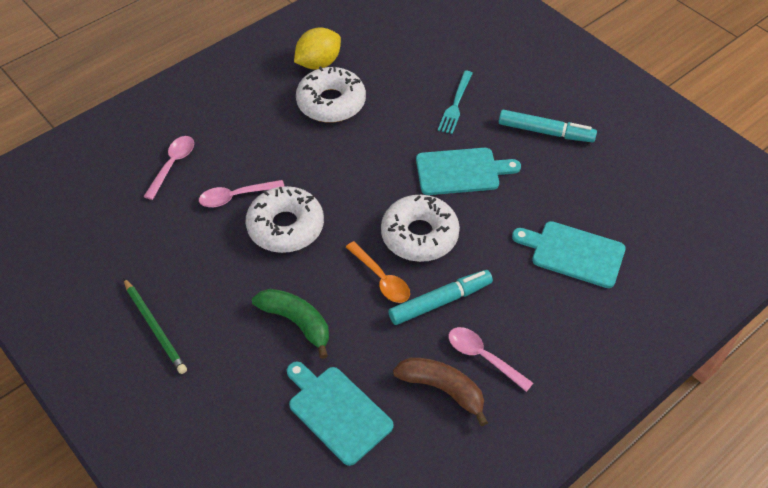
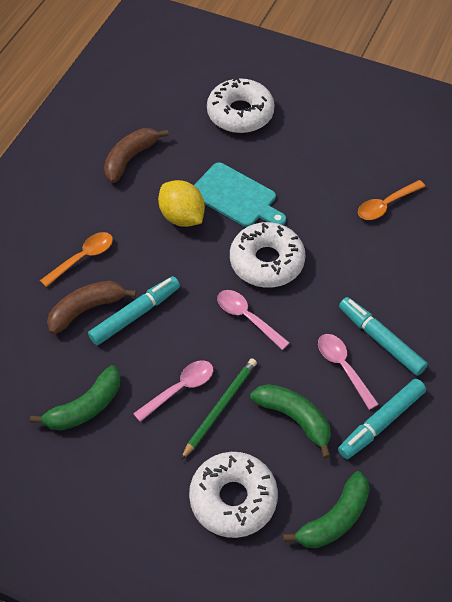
brown banana: 1 -> 2
green banana: 1 -> 3
orange spoon: 1 -> 2
turquoise cutting board: 3 -> 1
turquoise fork: 1 -> 0
turquoise marker: 2 -> 3

